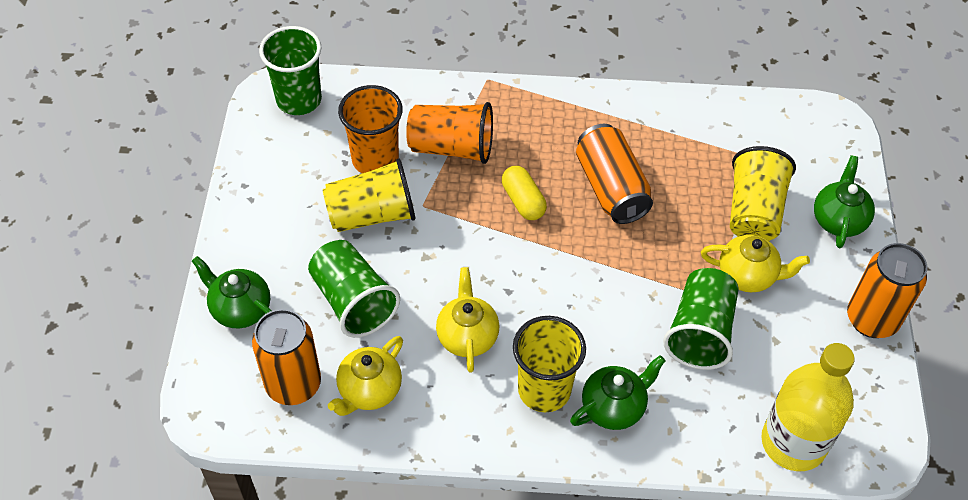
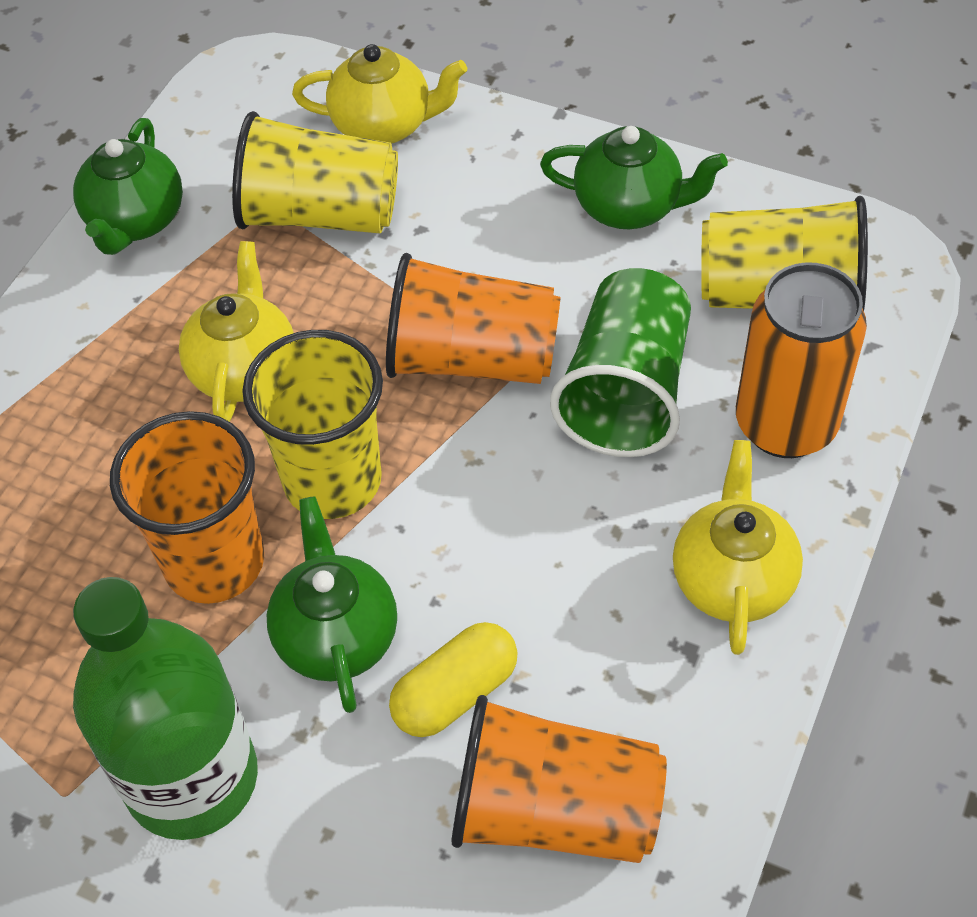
green bottle: 0 -> 1
green cup: 3 -> 1
orange can: 3 -> 1
orange cup: 2 -> 3
yellow bottle: 1 -> 0

